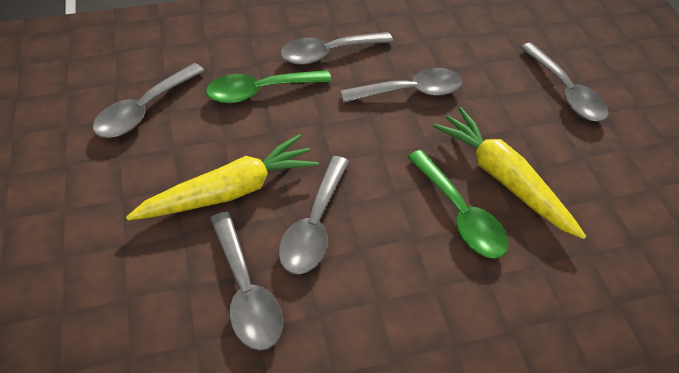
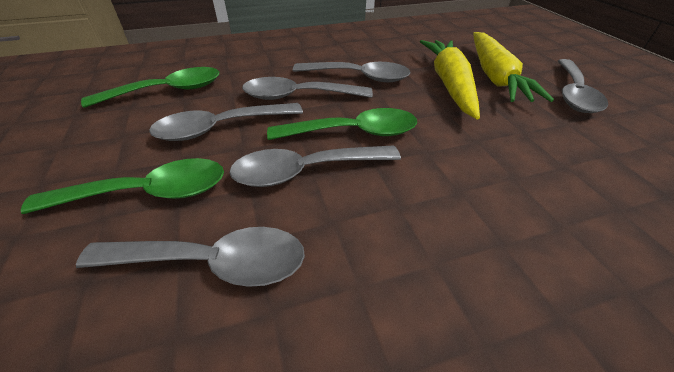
green spoon: 2 -> 3

